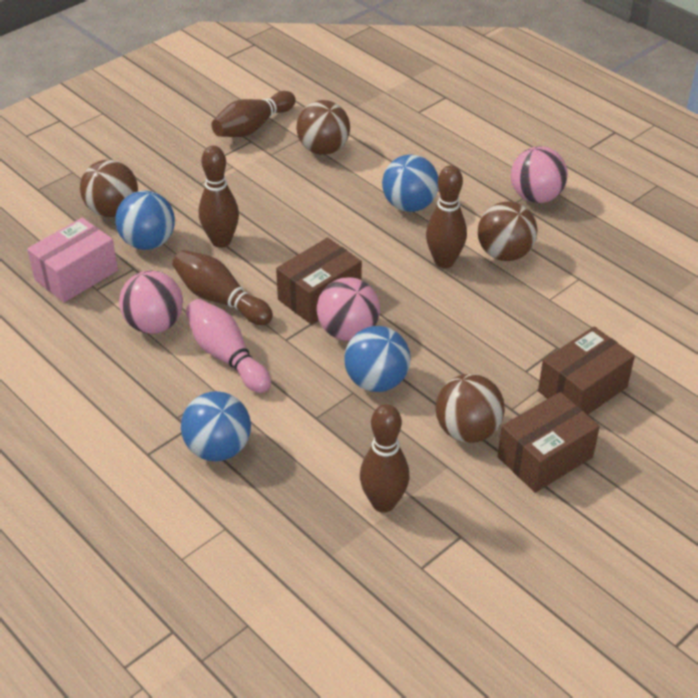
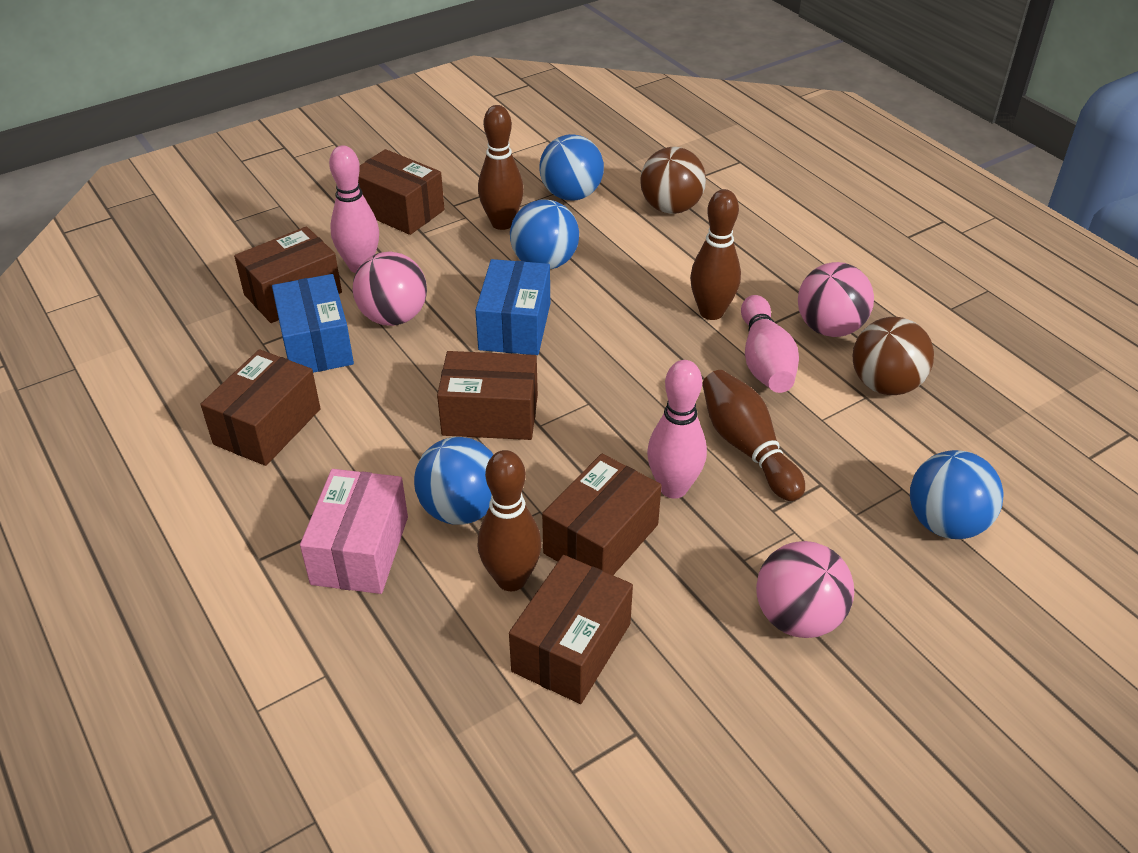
blue box: 0 -> 2
brown ball: 4 -> 2
brown bowling pin: 5 -> 4
brown box: 3 -> 6
pink bowling pin: 1 -> 3

